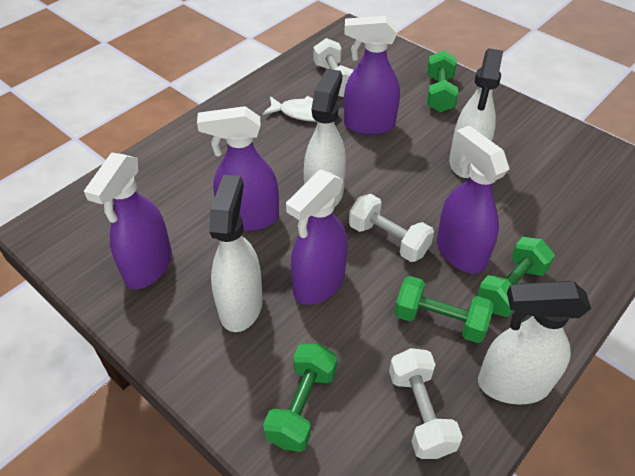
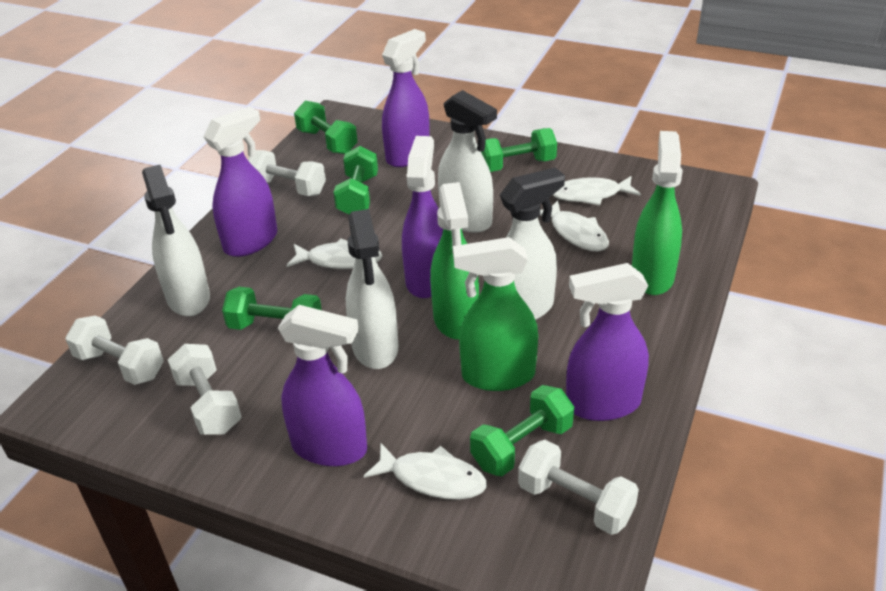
green dumbbell: 4 -> 5
green spray bottle: 0 -> 3
white dumbbell: 3 -> 4
white fish: 1 -> 4

